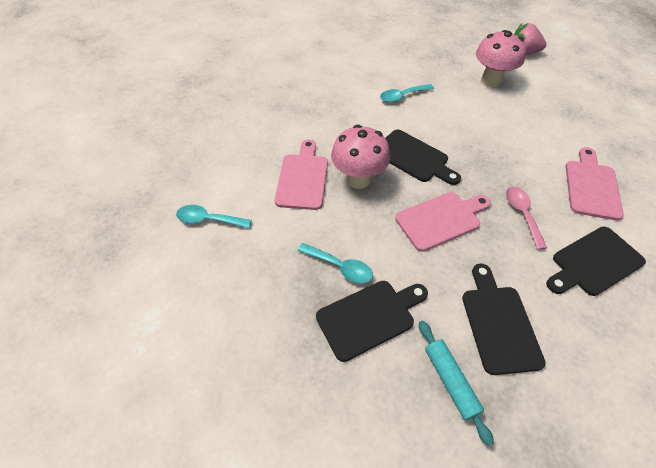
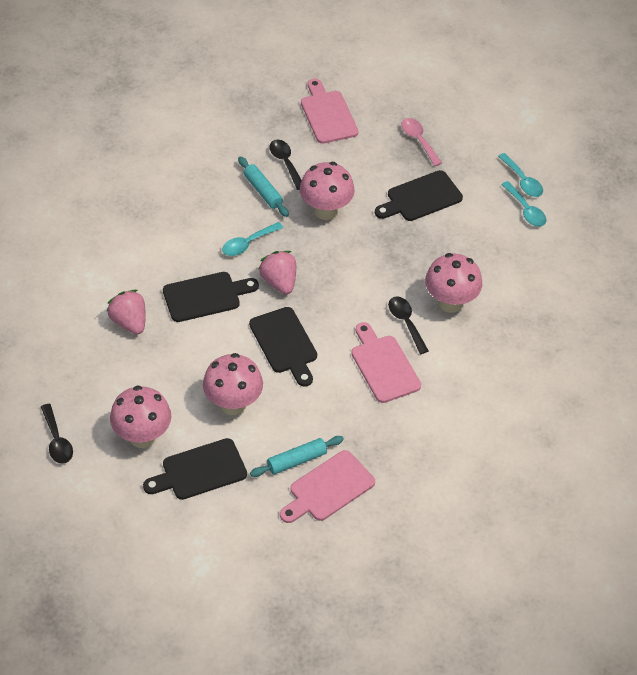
black spoon: 0 -> 3
pink mushroom: 2 -> 4
pink strawberry: 1 -> 2
turquoise rolling pin: 1 -> 2

